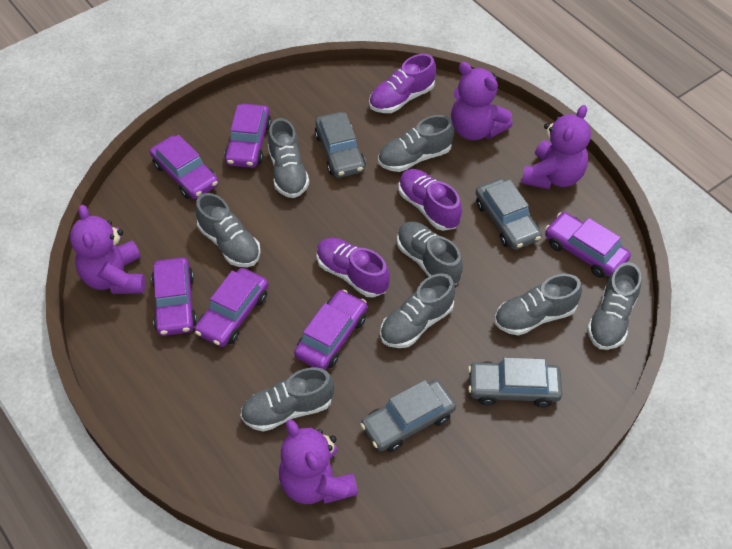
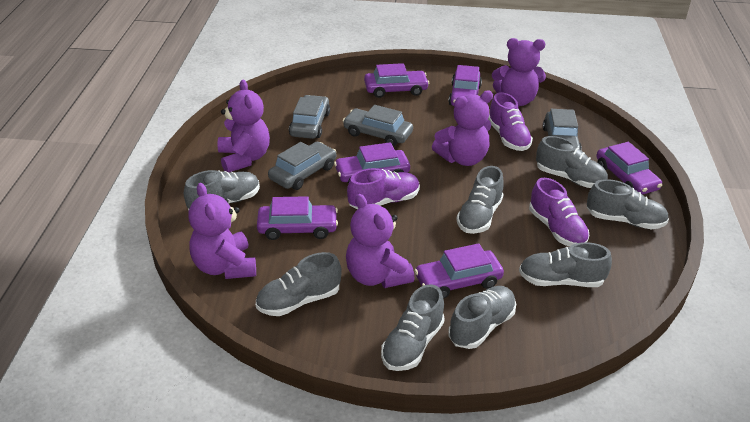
purple teddy bear: 4 -> 5

